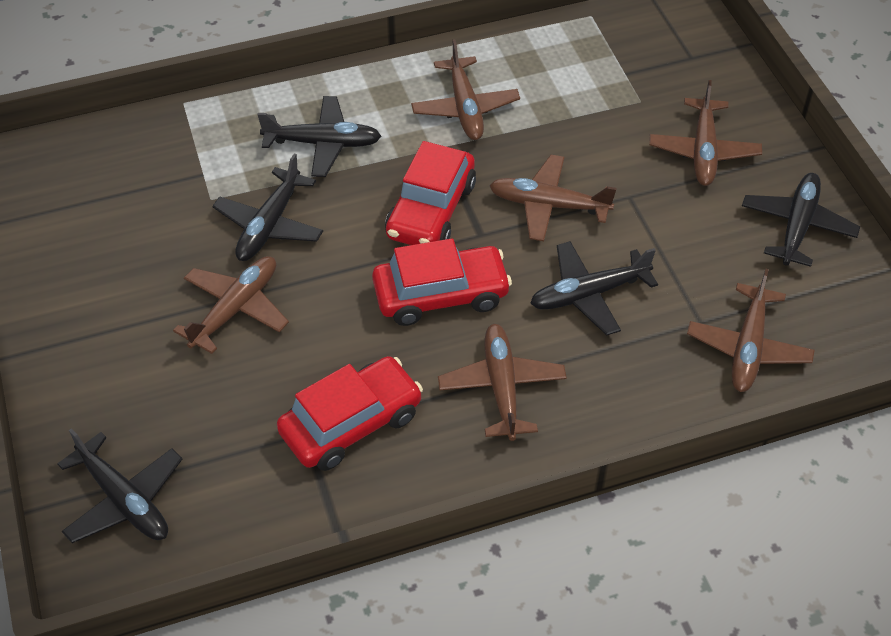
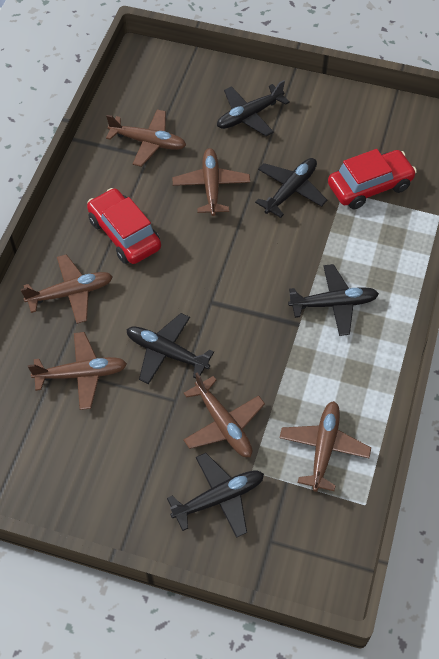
red car: 3 -> 2

